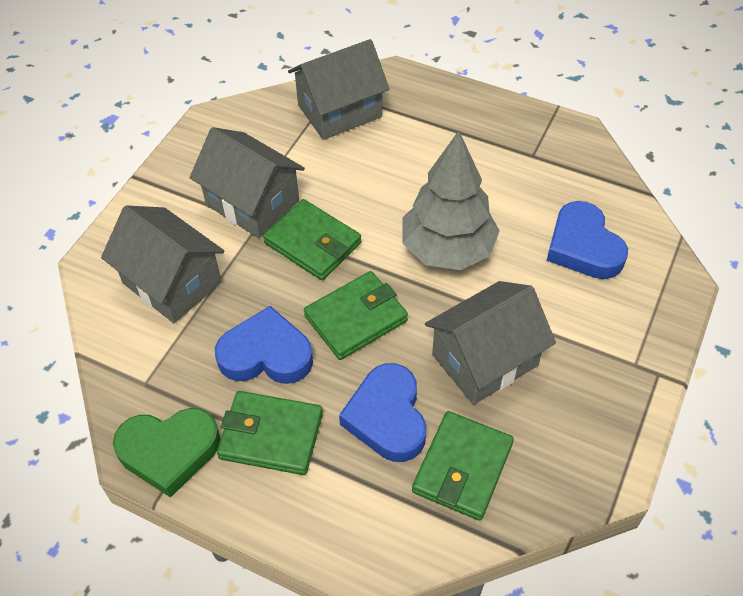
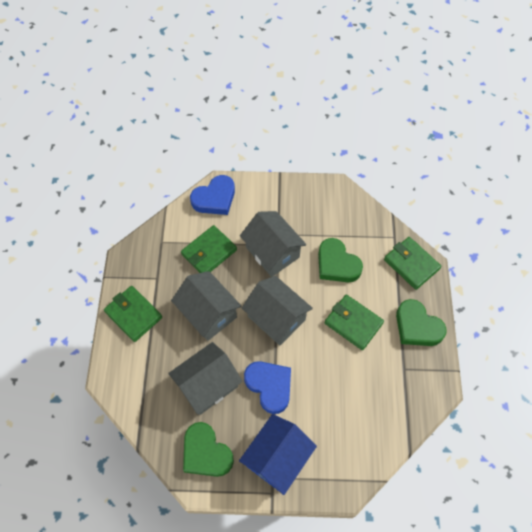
blue heart: 3 -> 2
blue house: 0 -> 1
green heart: 1 -> 3
grey tree: 1 -> 0

